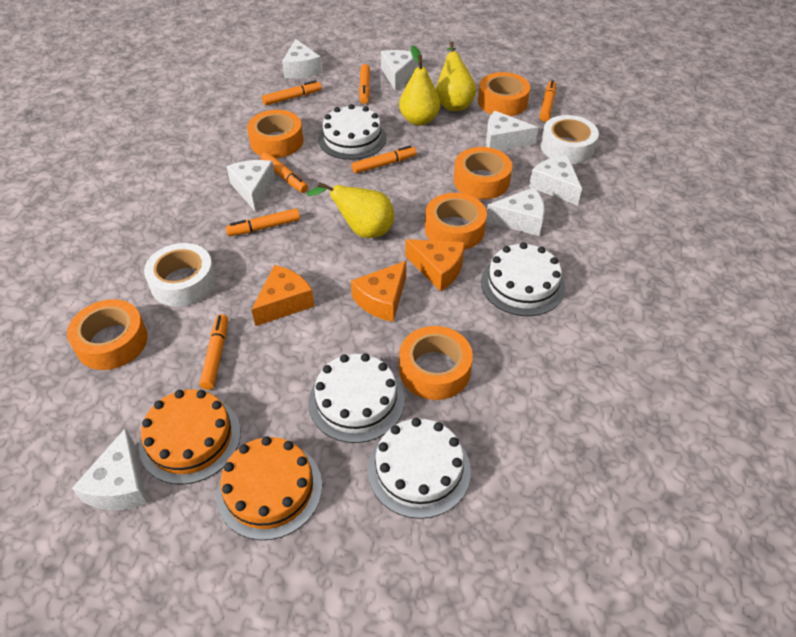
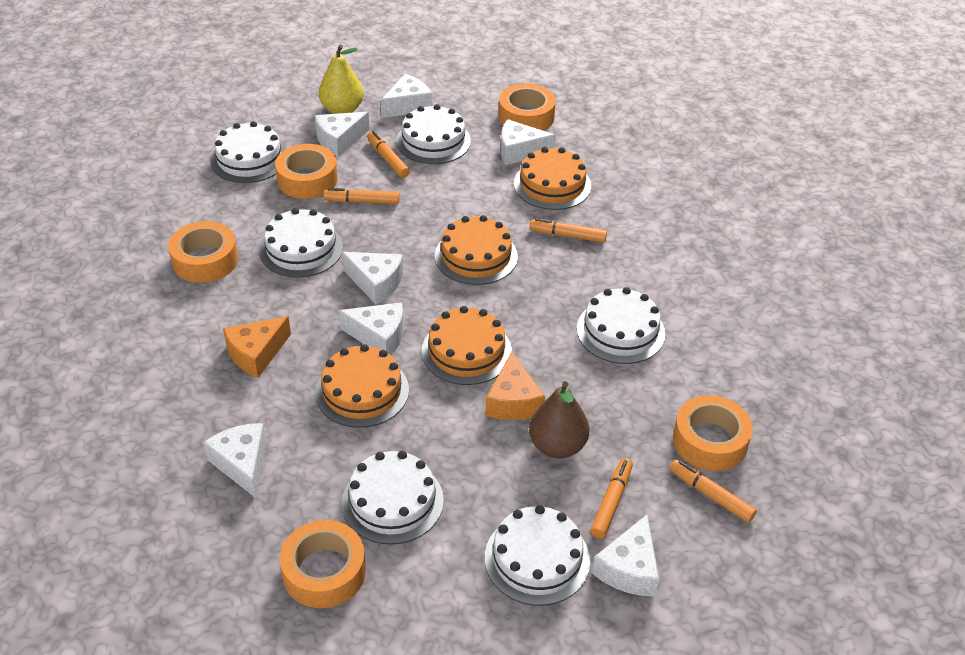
brown pear: 0 -> 1
orange cake: 2 -> 4
orange cheese: 3 -> 2
orange marker: 7 -> 5
orange tape: 6 -> 5
white cake: 4 -> 6
white tape: 2 -> 0
yellow pear: 3 -> 1

